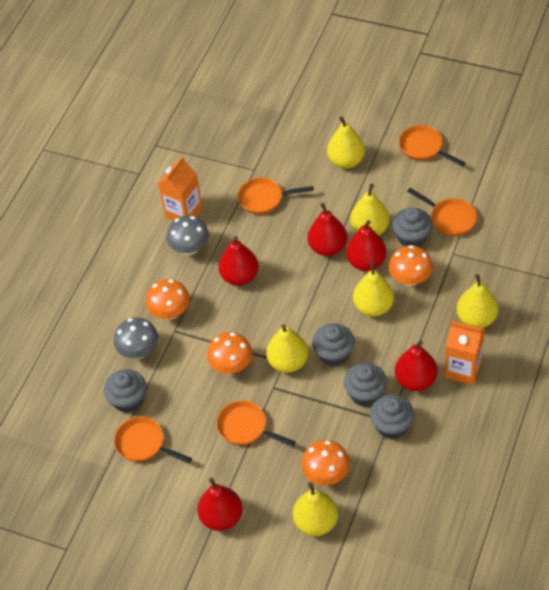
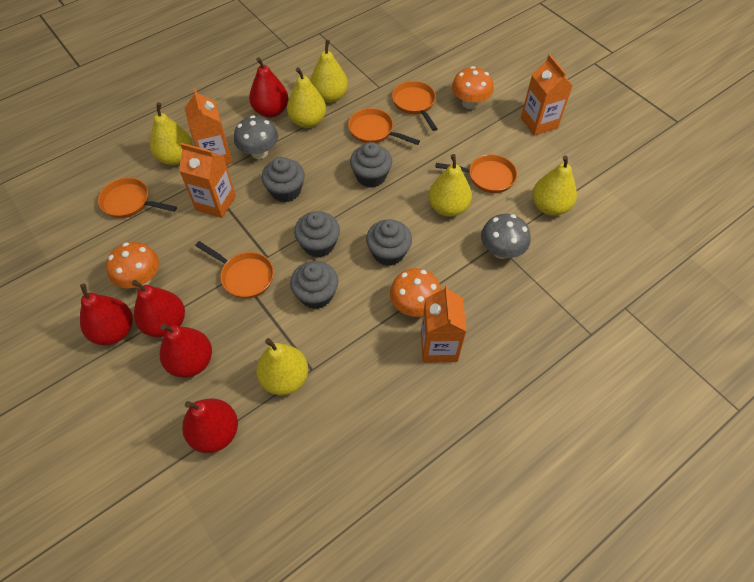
orange carton: 2 -> 4
orange mushroom: 4 -> 3

